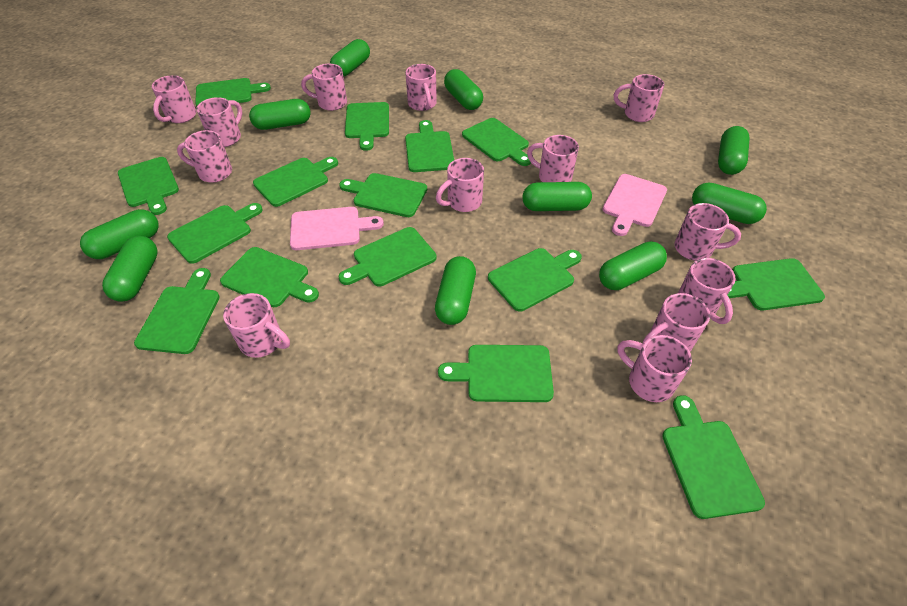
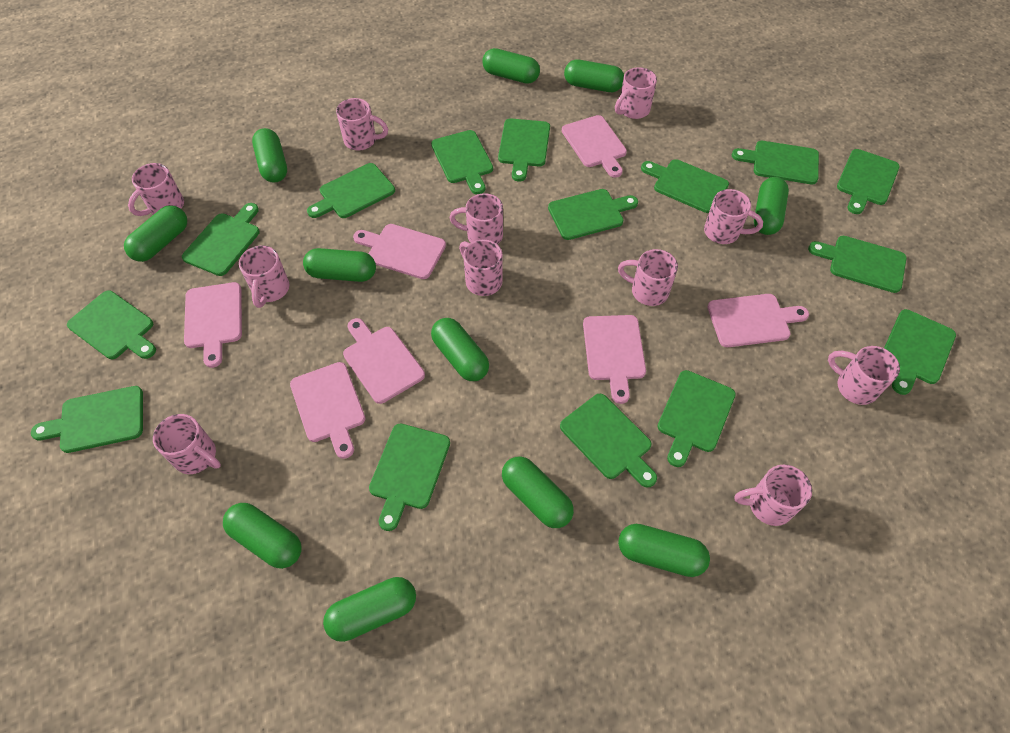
green capsule: 10 -> 11
pink cutting board: 2 -> 7
pink mug: 13 -> 11

